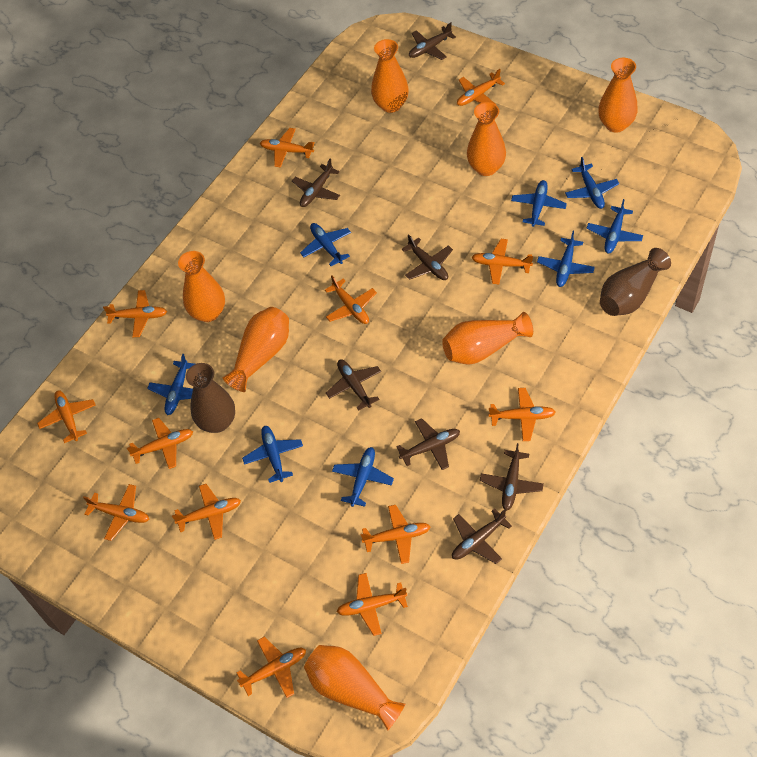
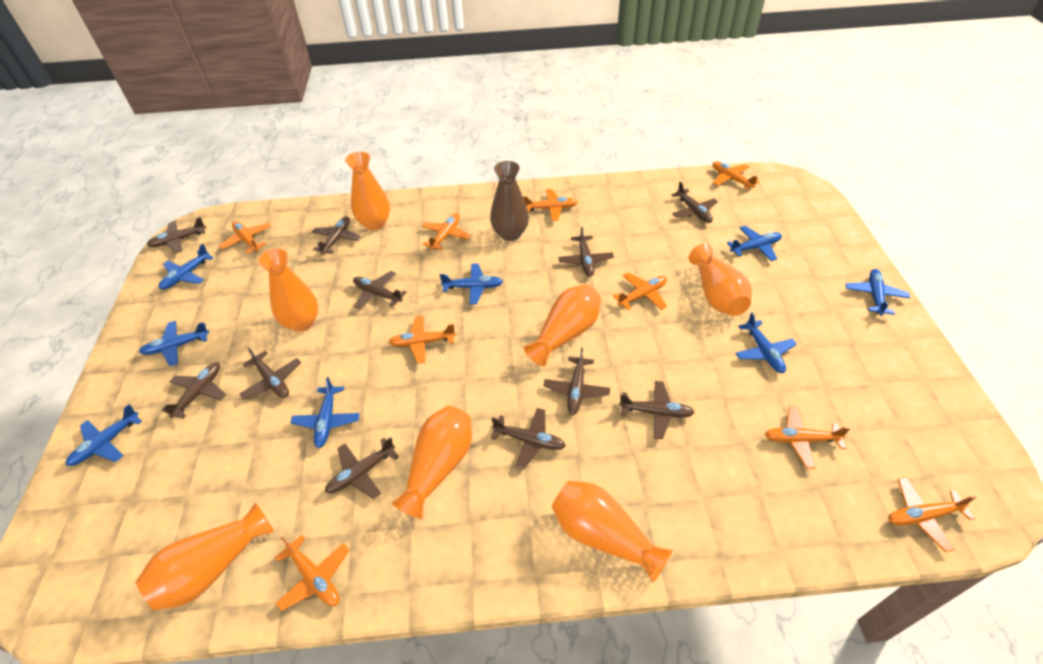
brown plane: 7 -> 11
brown vase: 2 -> 1
orange plane: 13 -> 9

